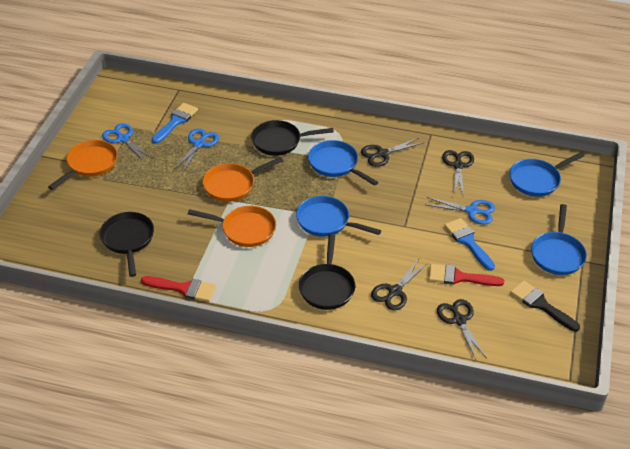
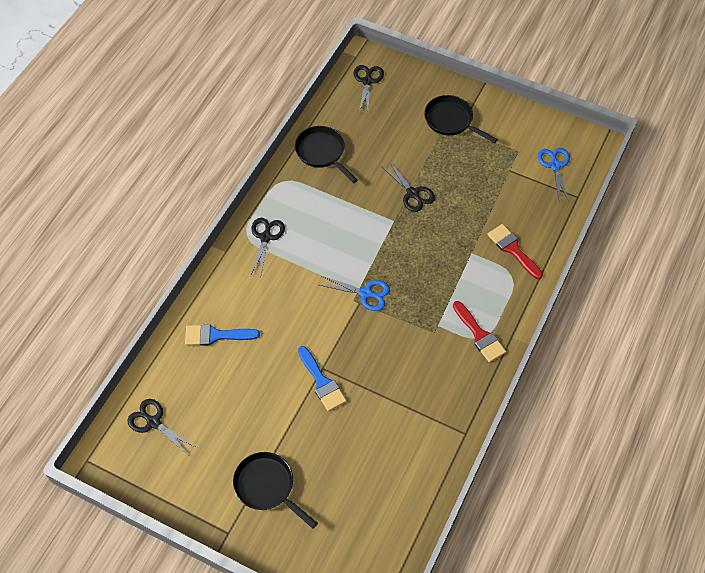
black brush: 1 -> 0
blue pan: 4 -> 0
blue scissors: 3 -> 2
orange pan: 3 -> 0

